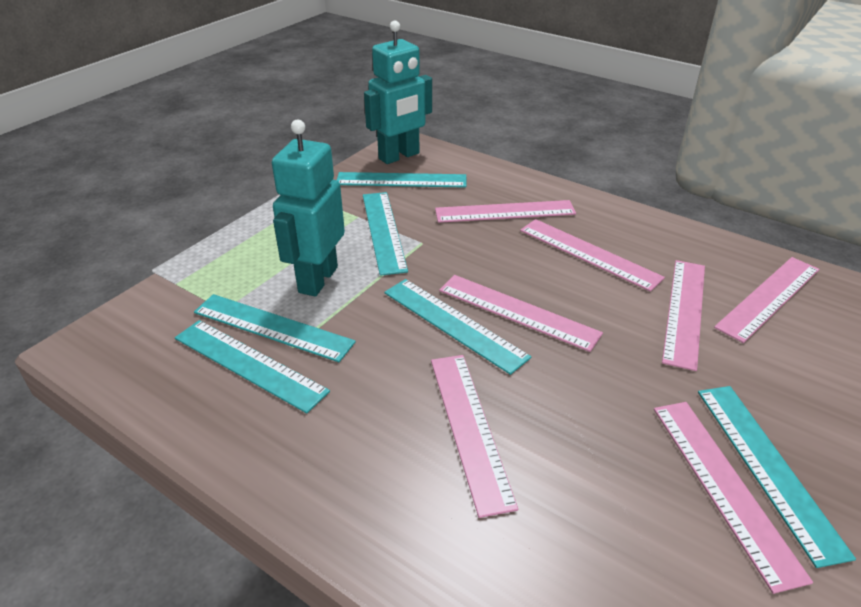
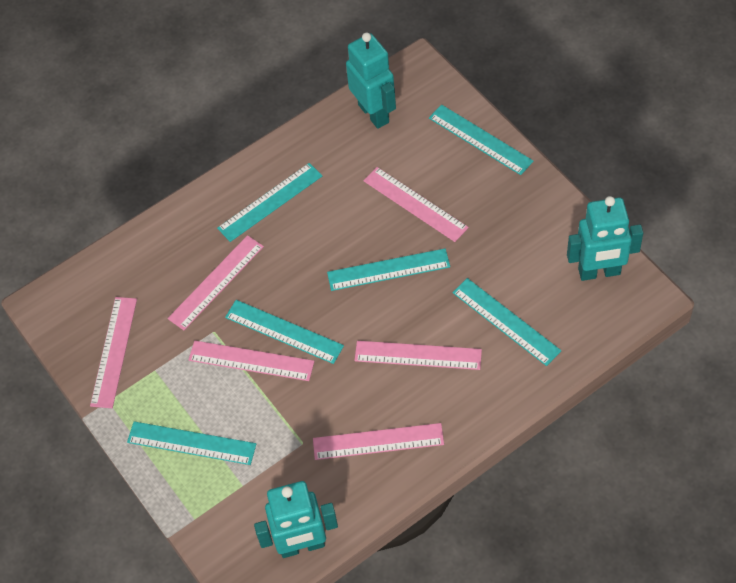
pink ruler: 7 -> 6
turquoise robot: 2 -> 3

